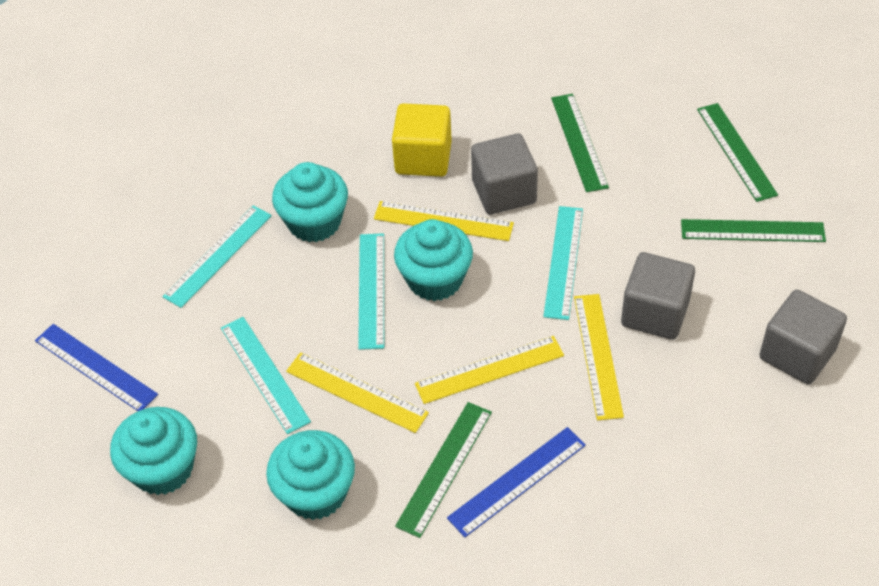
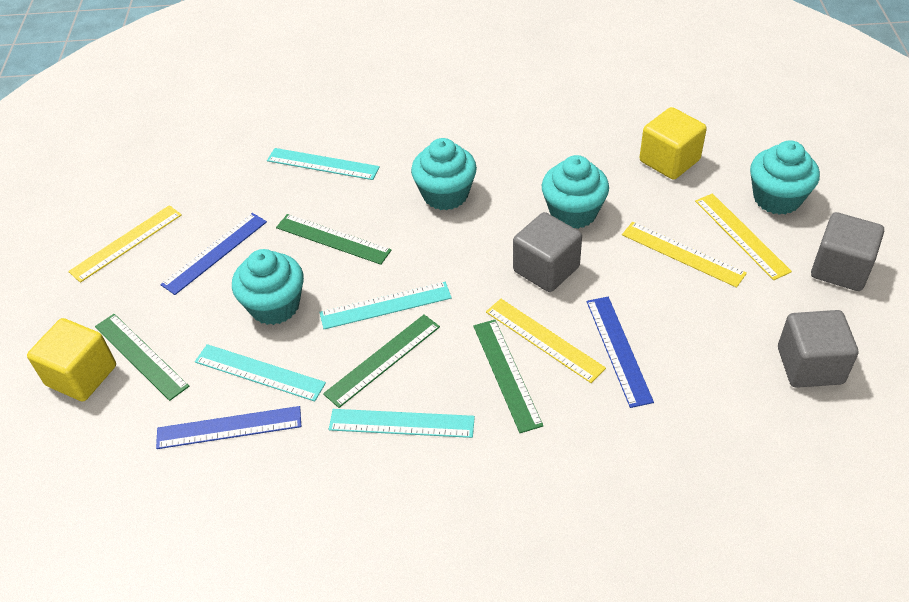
blue ruler: 2 -> 3
yellow cube: 1 -> 2

